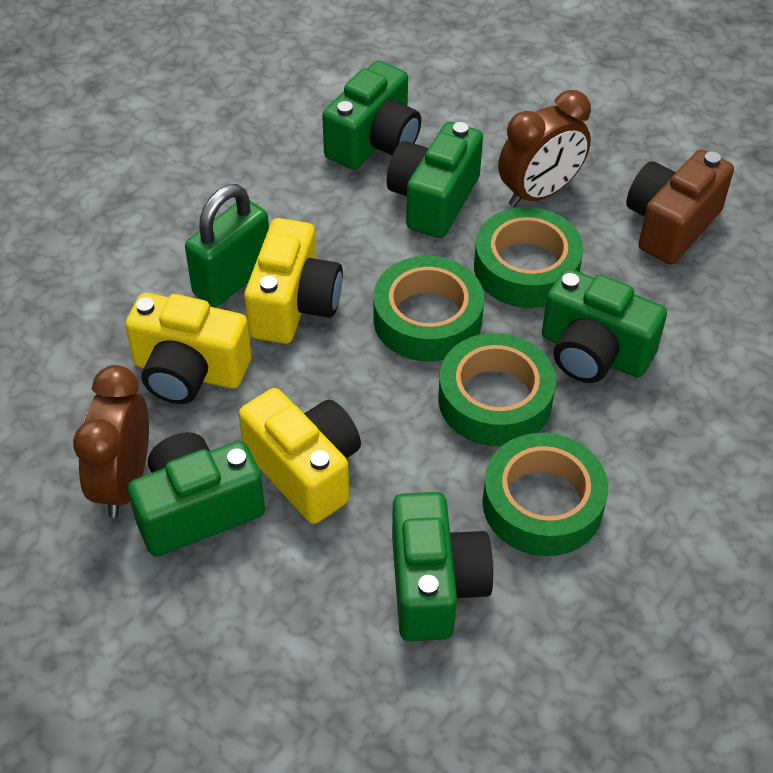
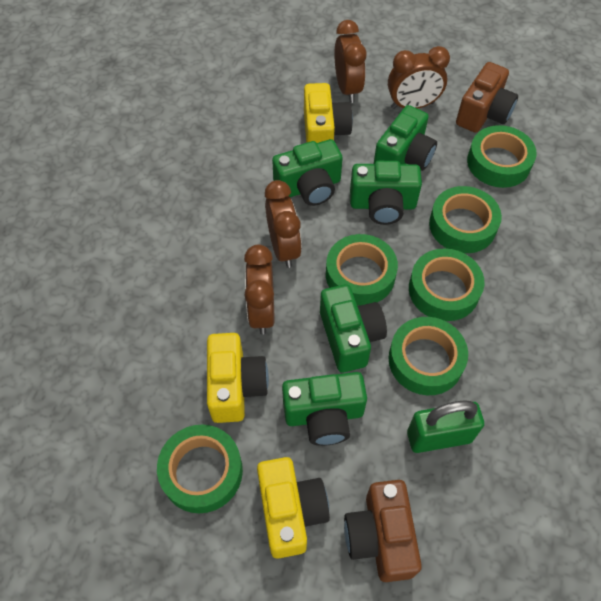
brown camera: 1 -> 2
brown clock: 2 -> 4
green tape: 4 -> 6

